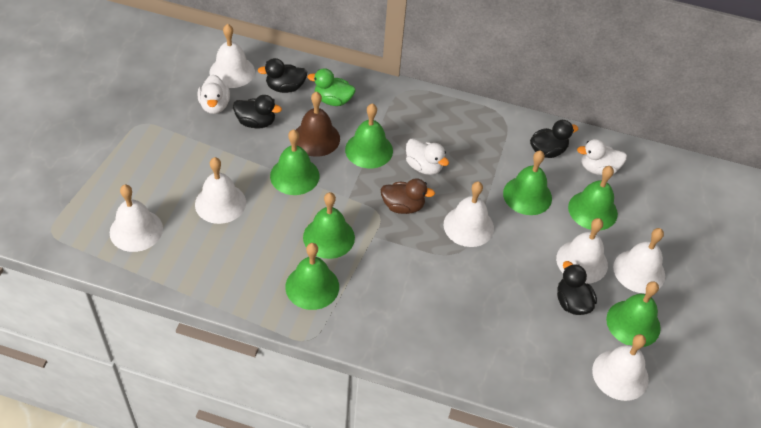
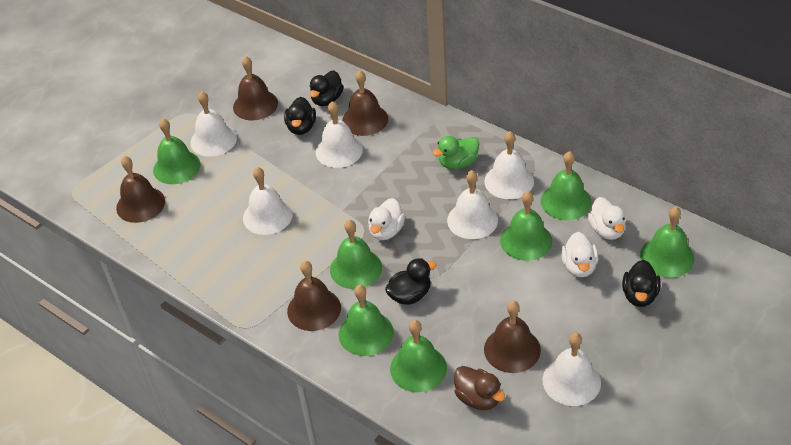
brown bell: 1 -> 5
white bell: 7 -> 6

